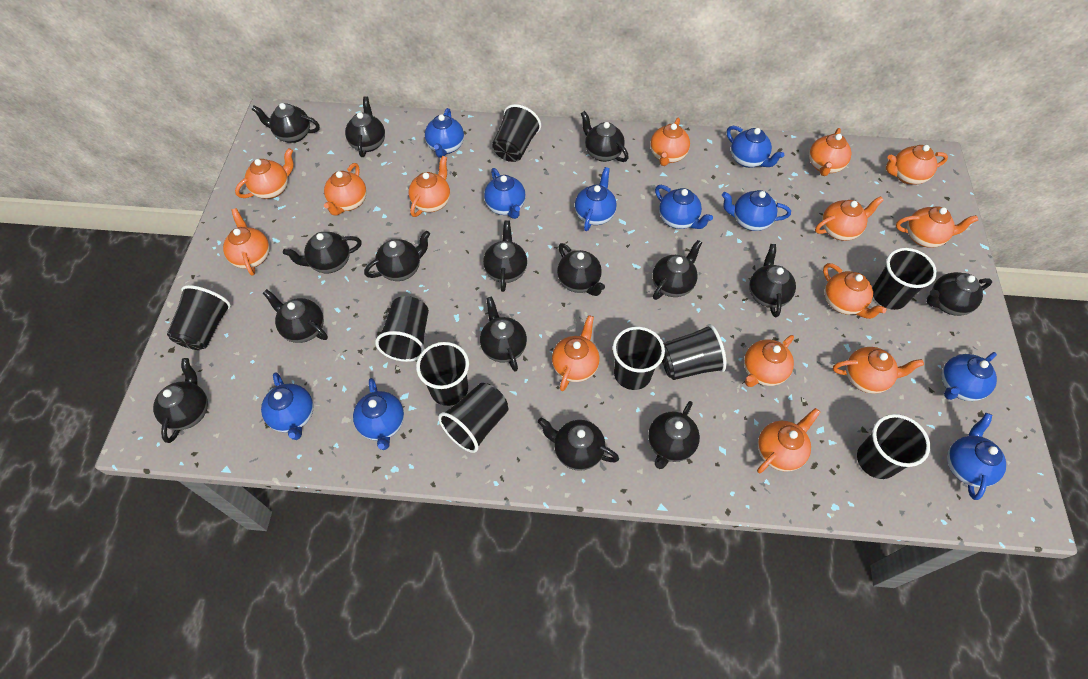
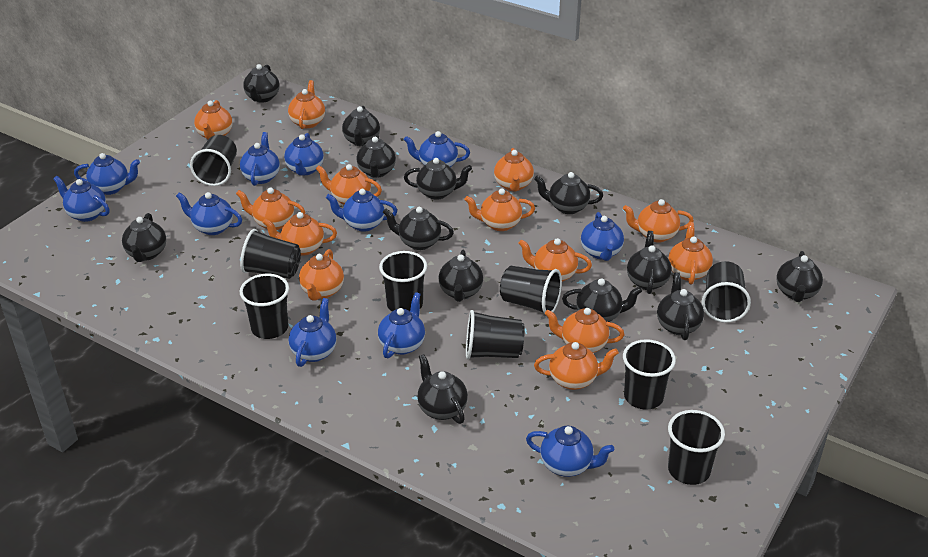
black teapot: 15 -> 13
blue teapot: 10 -> 11
orange teapot: 14 -> 13

